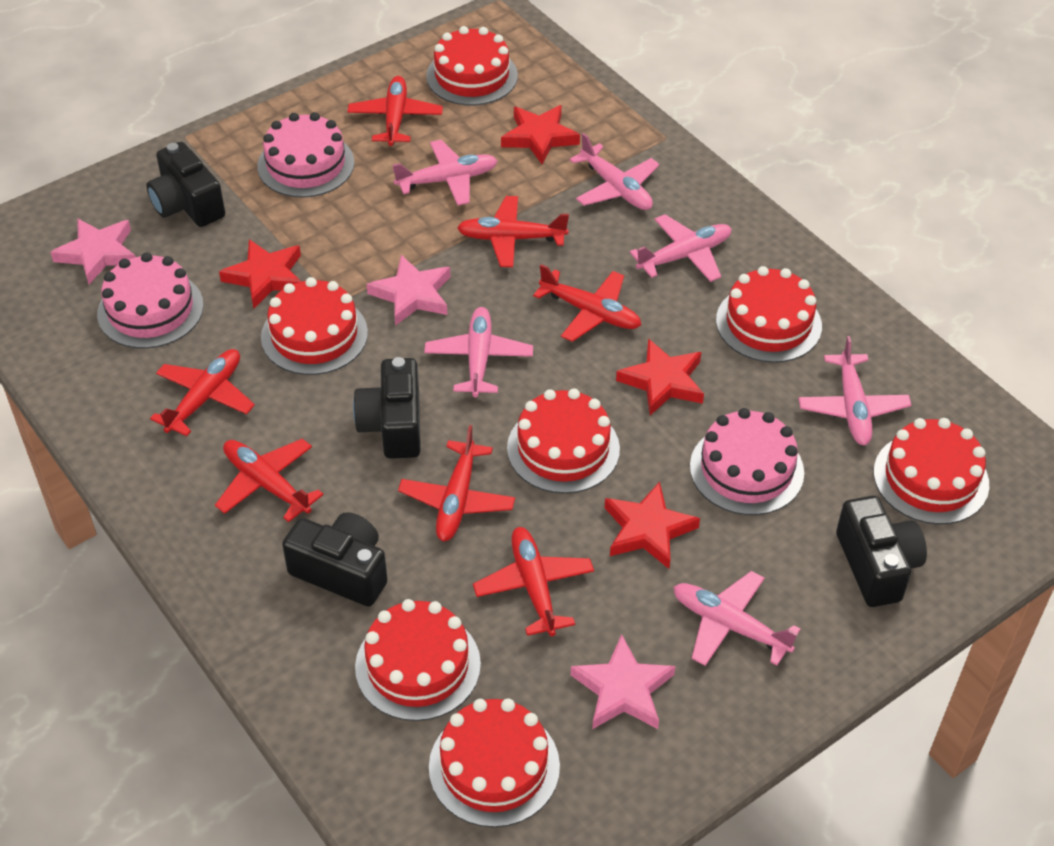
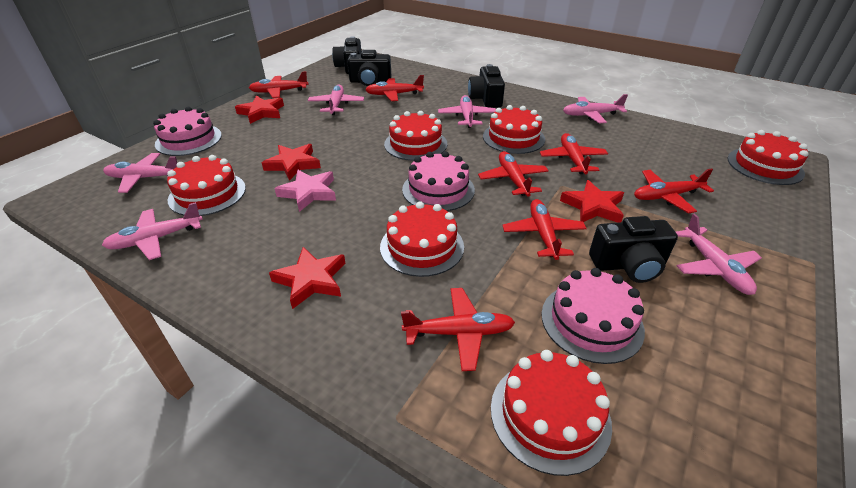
pink star: 3 -> 1
red cake: 7 -> 6

